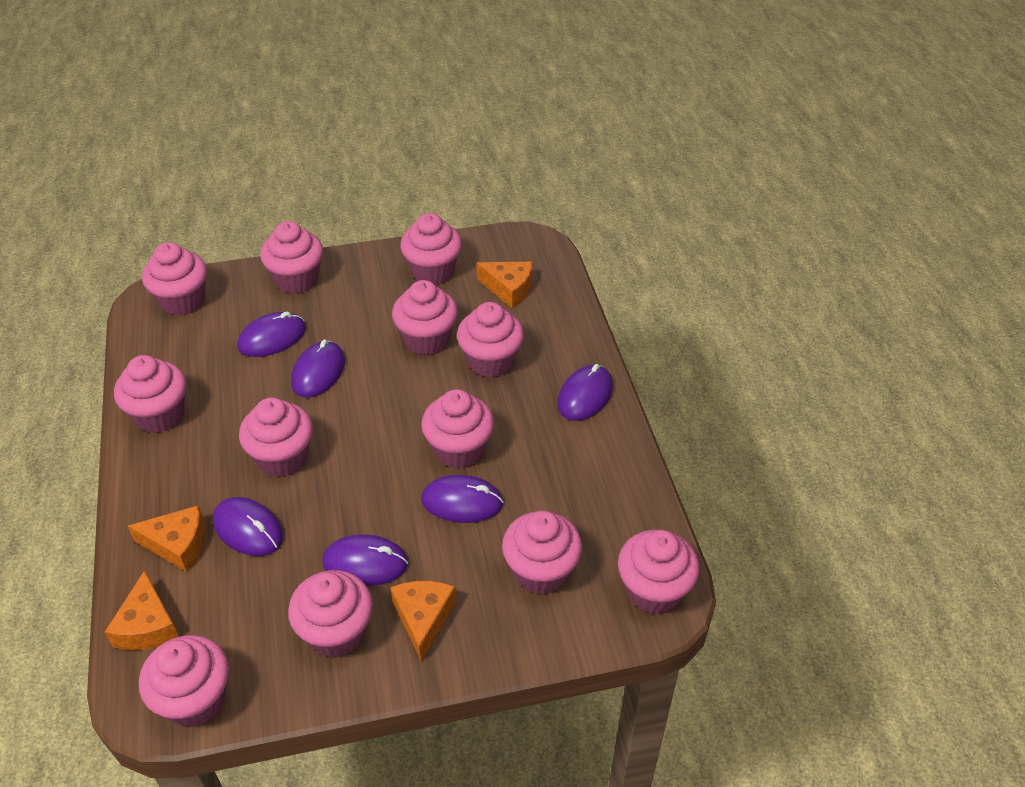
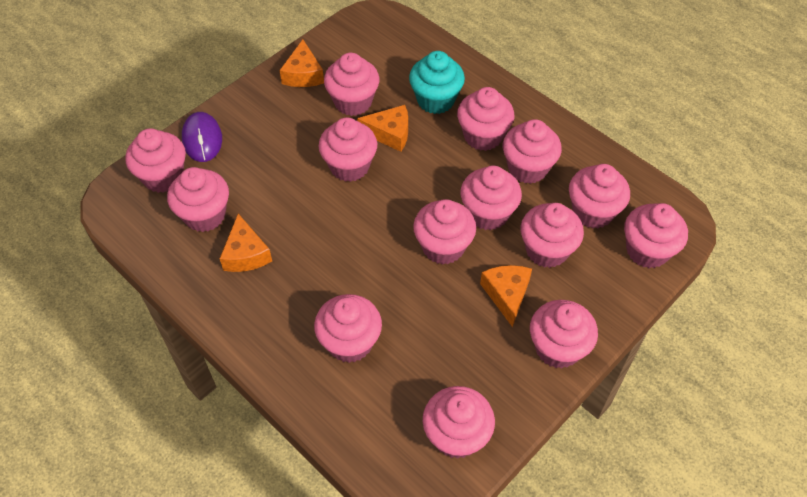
pink cupcake: 12 -> 14
purple mouse: 6 -> 1
turquoise cupcake: 0 -> 1

